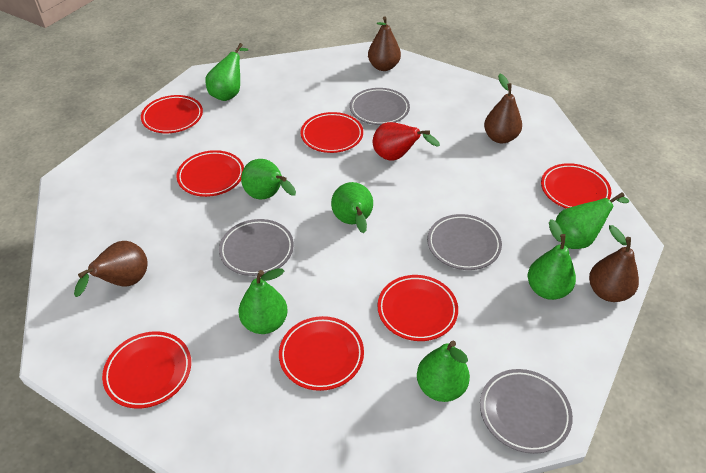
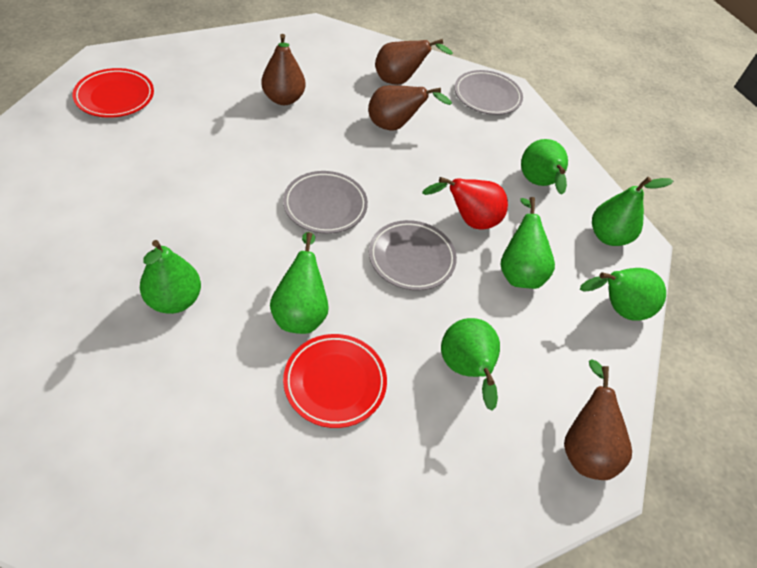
grey plate: 4 -> 3
red plate: 7 -> 2

